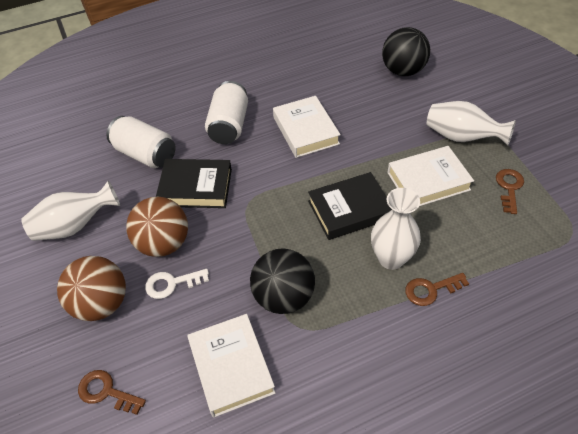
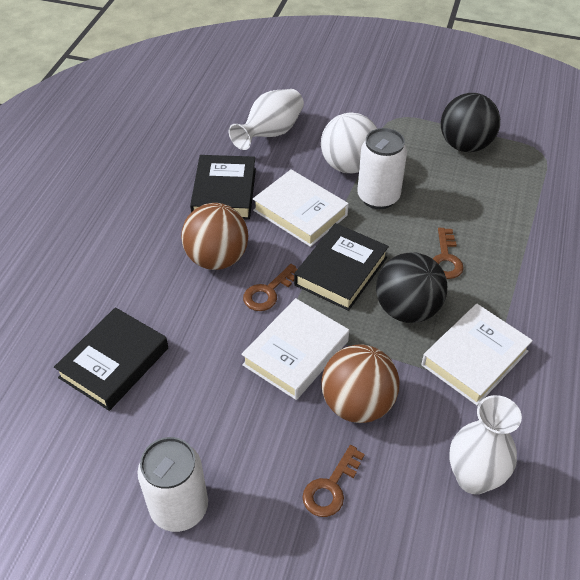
black book: 2 -> 3
white ball: 0 -> 1
white key: 1 -> 0
white vase: 3 -> 2

